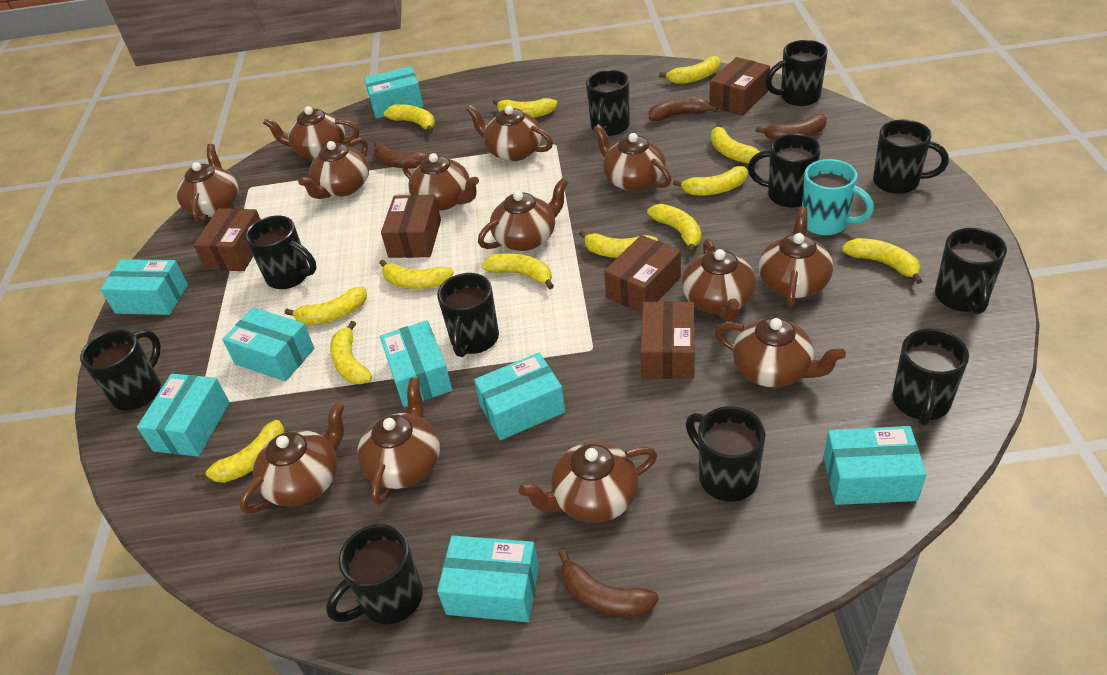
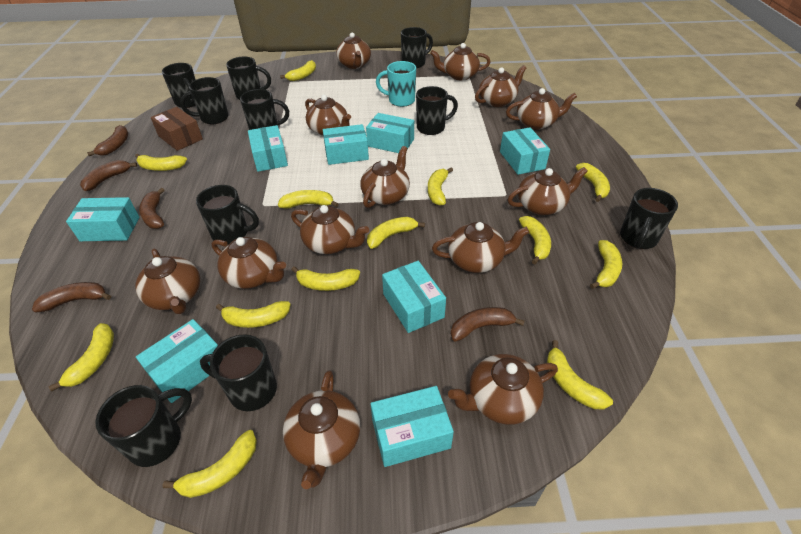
black mug: 11 -> 10
brown banana: 4 -> 5
brown box: 5 -> 1

